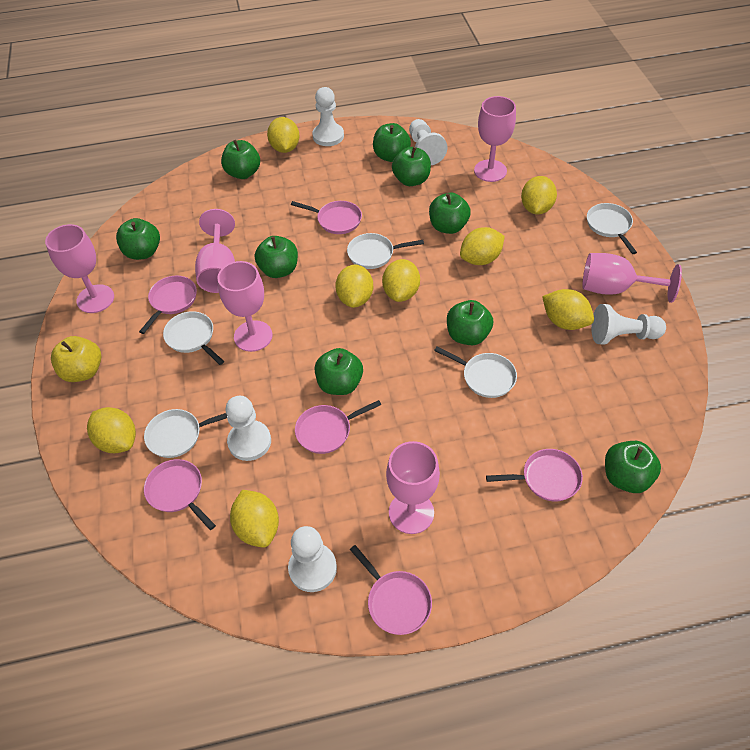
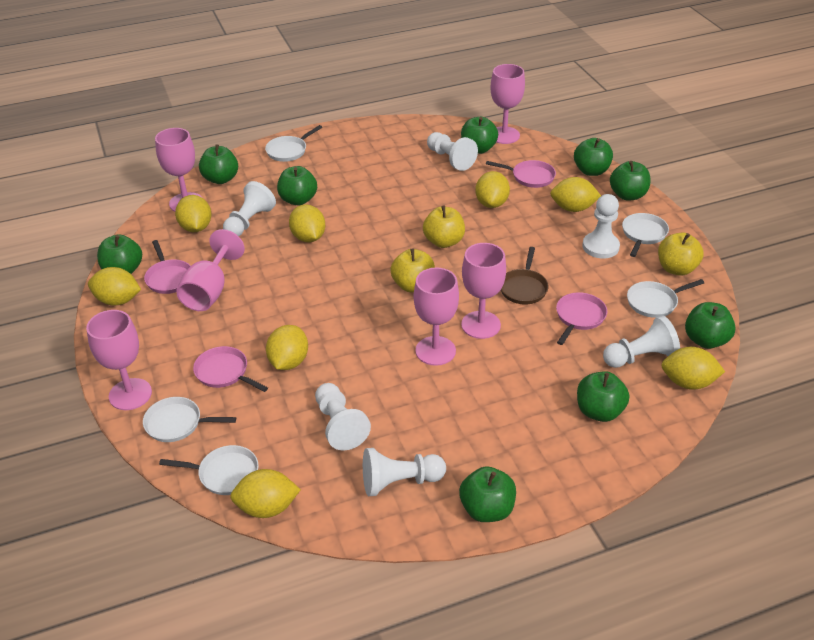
brown pan: 0 -> 1
pink pan: 6 -> 4
white pawn: 5 -> 6
yellow apple: 1 -> 3

